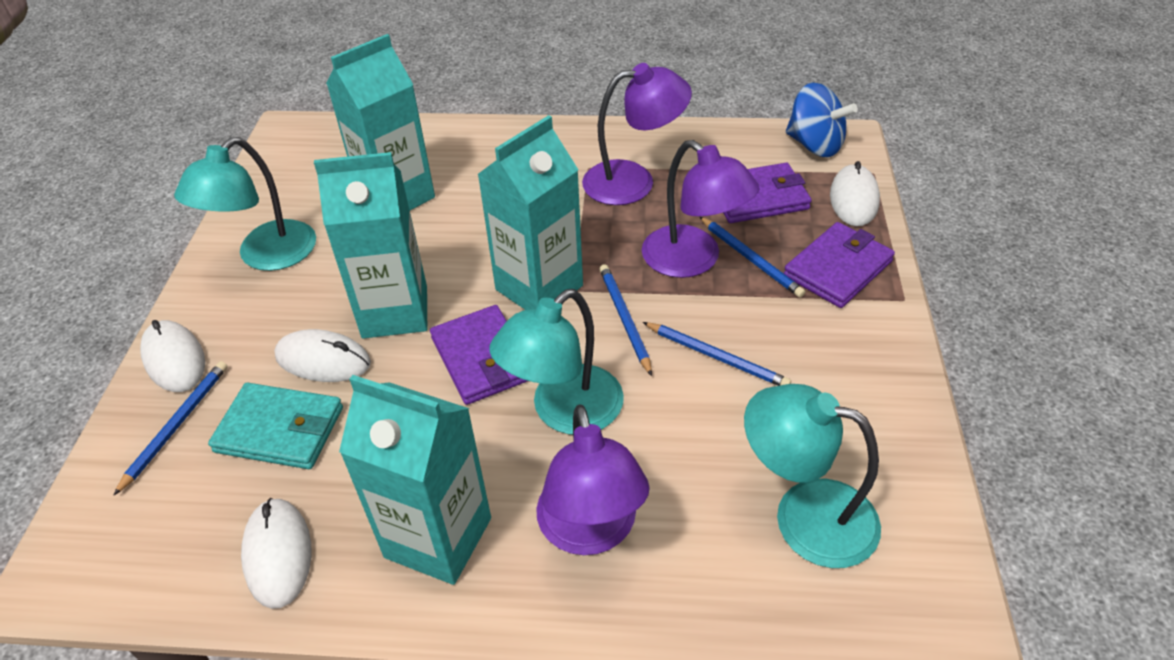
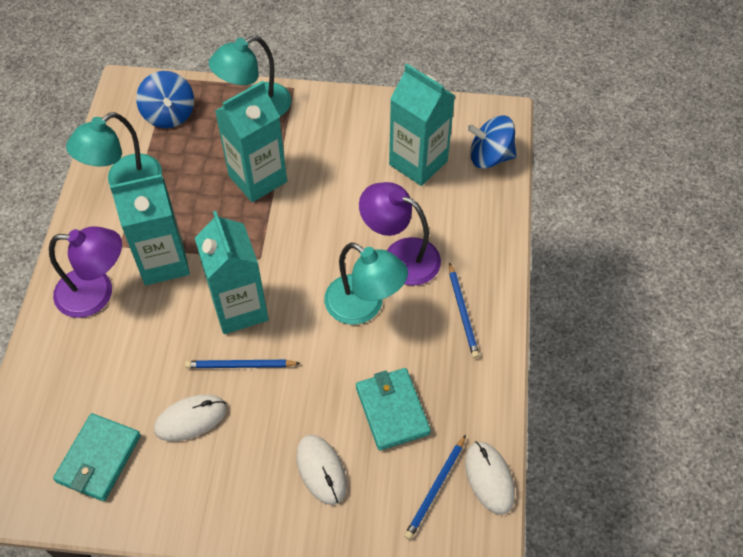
blue pencil: 4 -> 3
blue spinning top: 1 -> 2
purple lamp: 3 -> 2
purple wallet: 3 -> 0
turquoise wallet: 1 -> 2
white mouse: 4 -> 3

